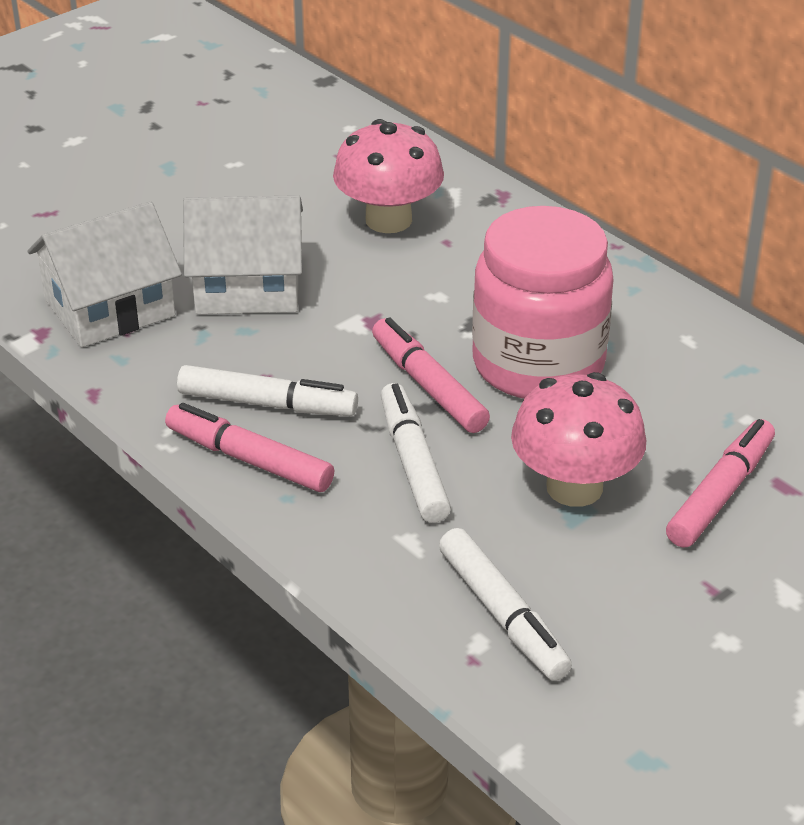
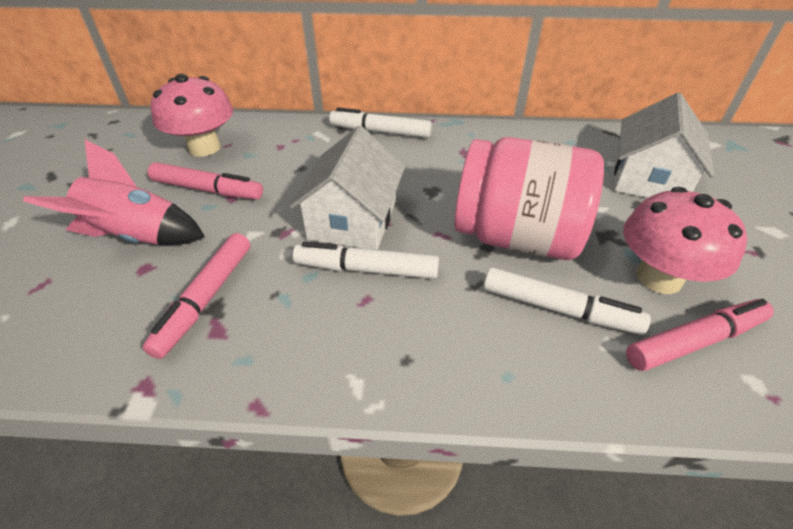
pink rocket: 0 -> 1

